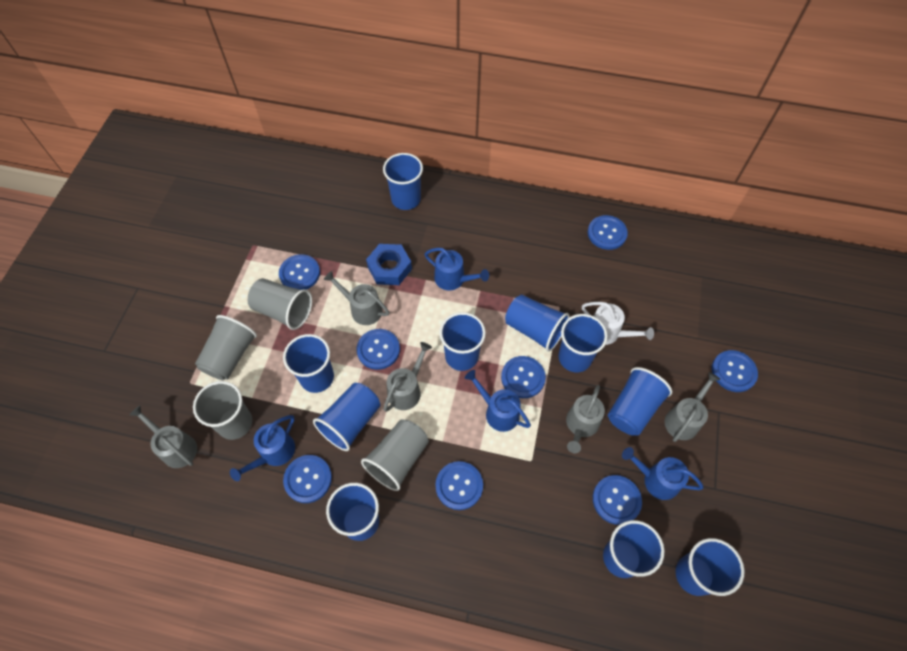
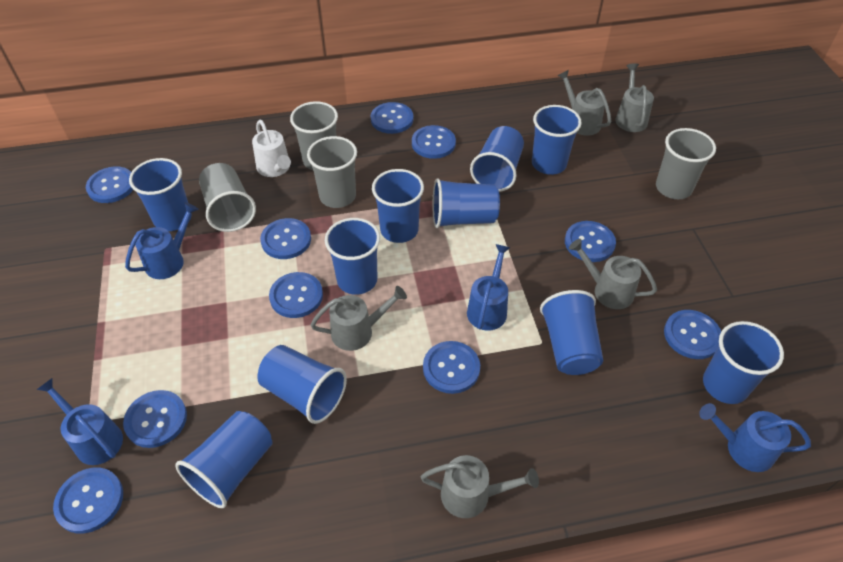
blue button: 8 -> 10
blue nut: 1 -> 0

